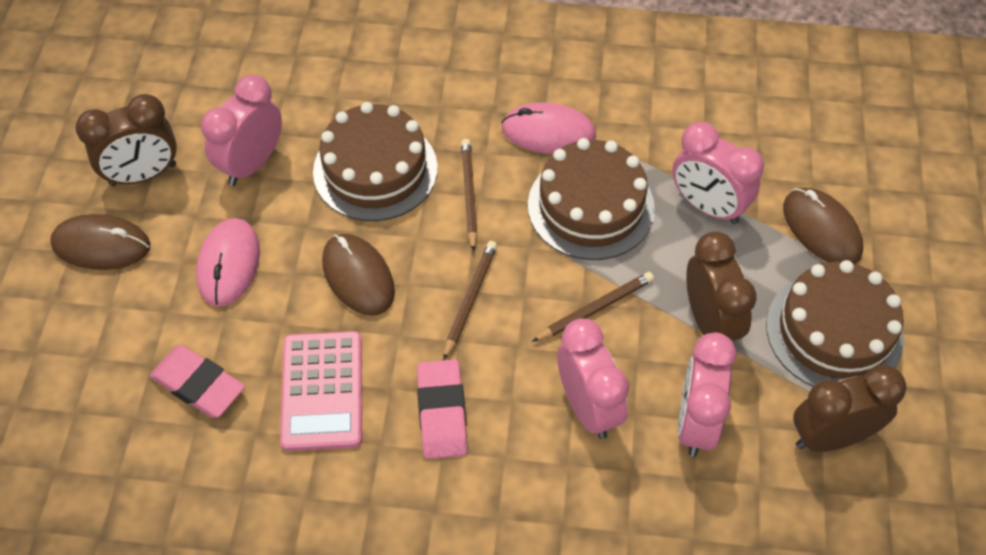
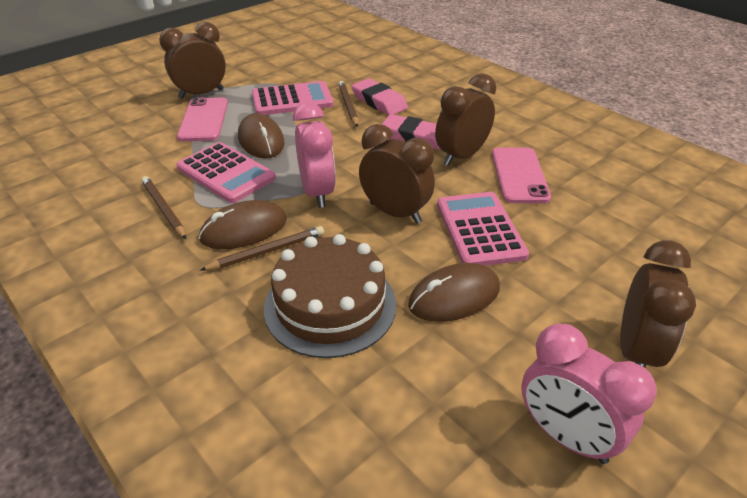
brown cake: 3 -> 1
brown clock: 3 -> 4
pink calculator: 1 -> 3
pink clock: 4 -> 2
pink mouse: 2 -> 0
pink phone: 0 -> 2

